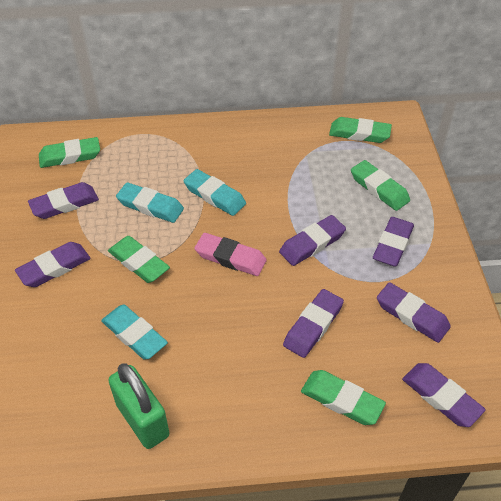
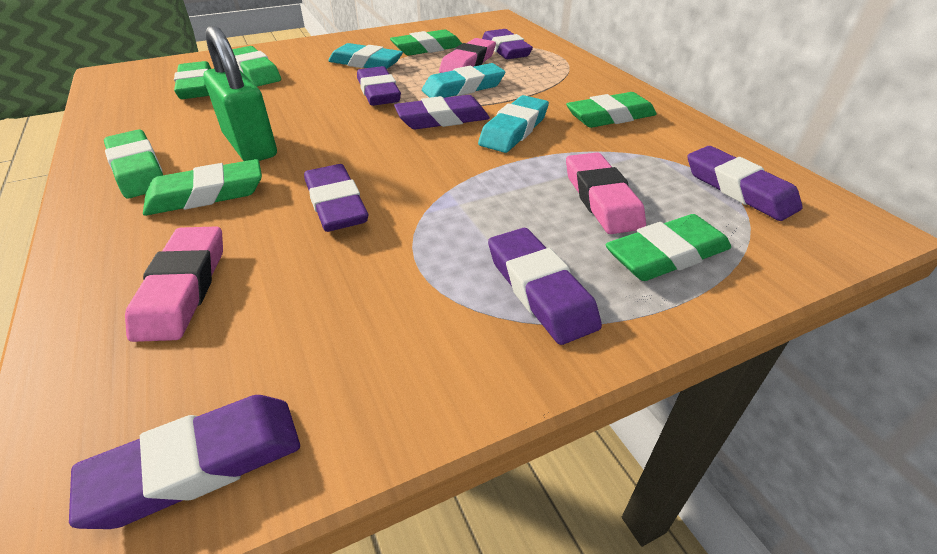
green eraser: 5 -> 7
pink eraser: 1 -> 3

